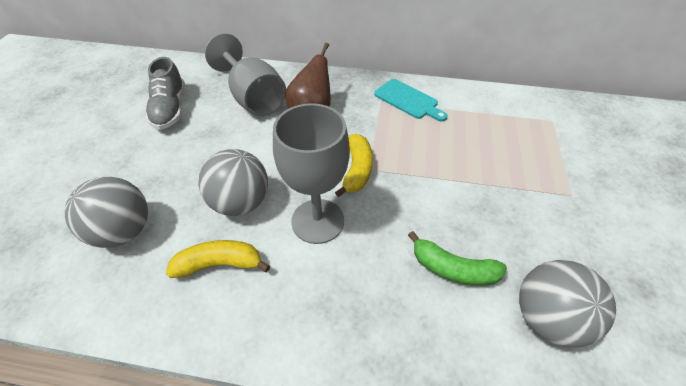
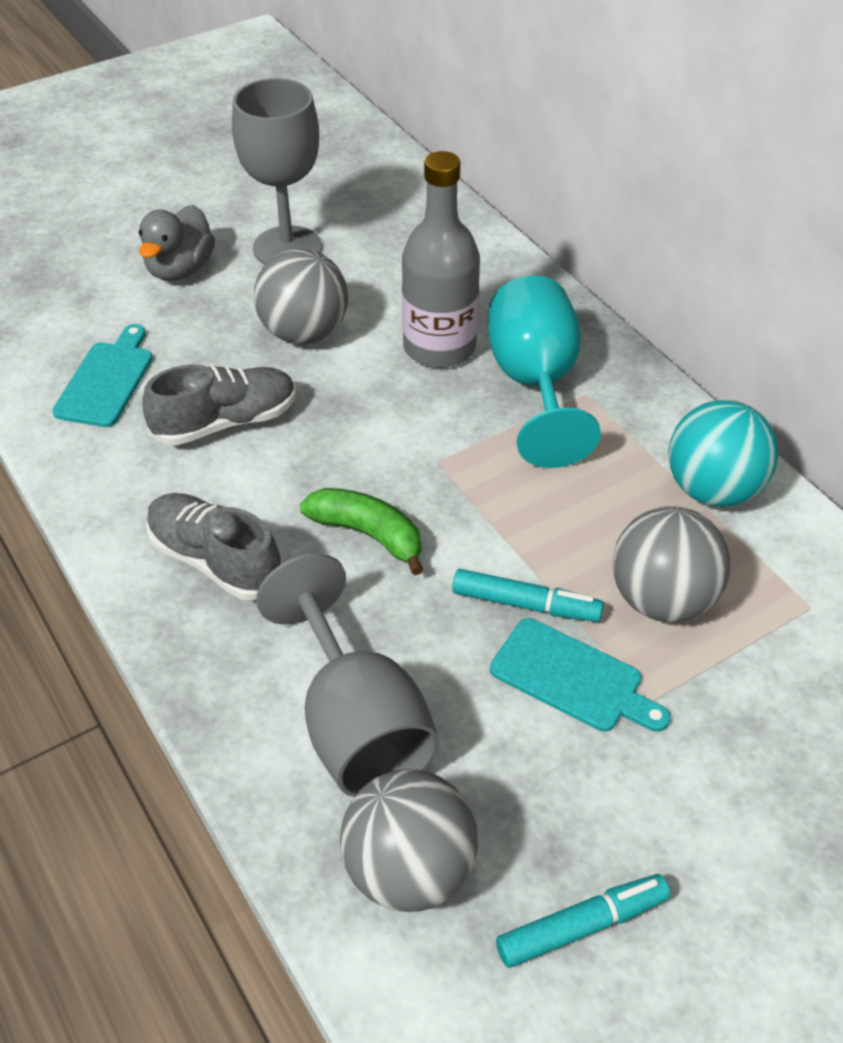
brown pear: 1 -> 0
grey bottle: 0 -> 1
grey duck: 0 -> 1
grey shoe: 1 -> 2
turquoise ball: 0 -> 1
turquoise cutting board: 1 -> 2
turquoise goblet: 0 -> 1
turquoise marker: 0 -> 2
yellow banana: 2 -> 0

